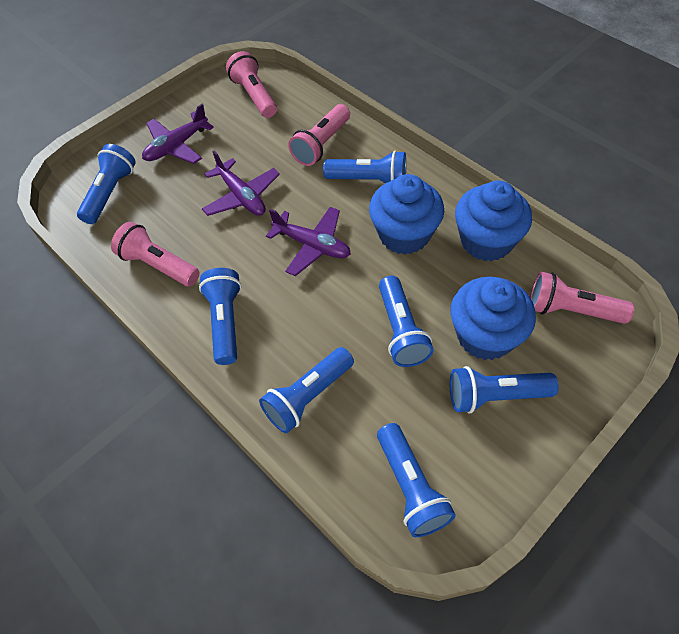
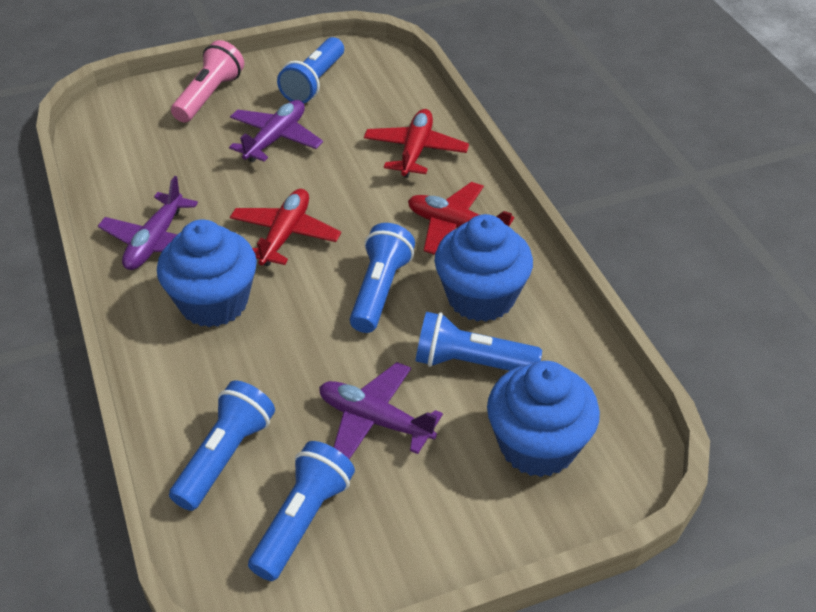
blue flashlight: 7 -> 5
pink flashlight: 4 -> 1
red plane: 0 -> 3

